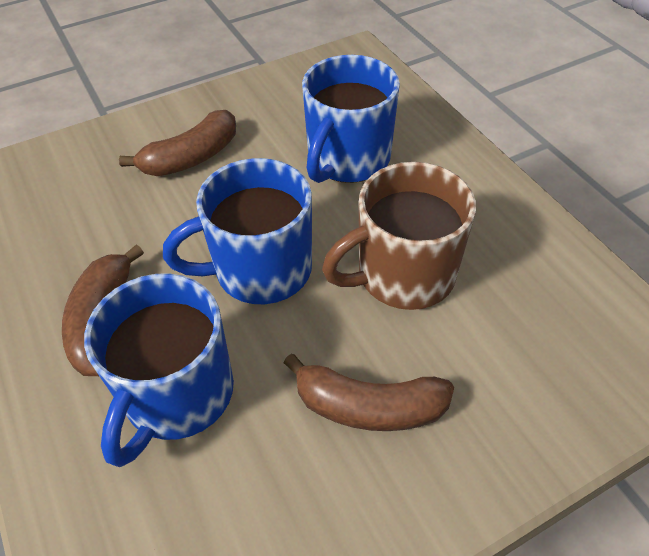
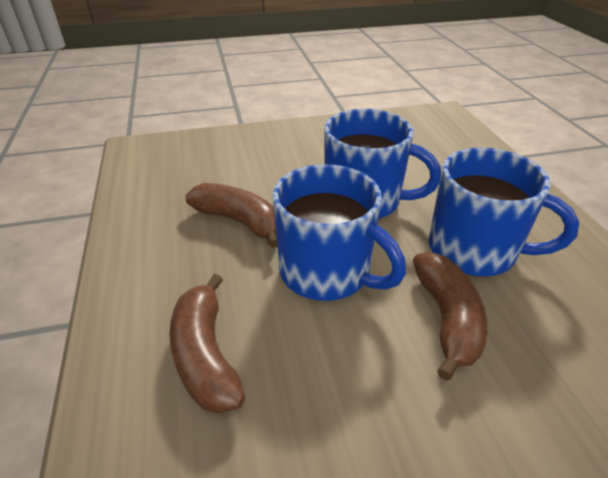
brown mug: 1 -> 0

